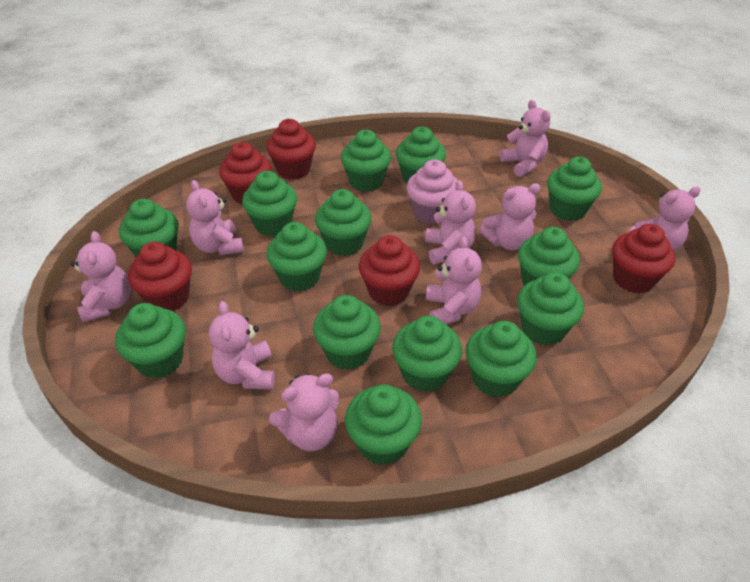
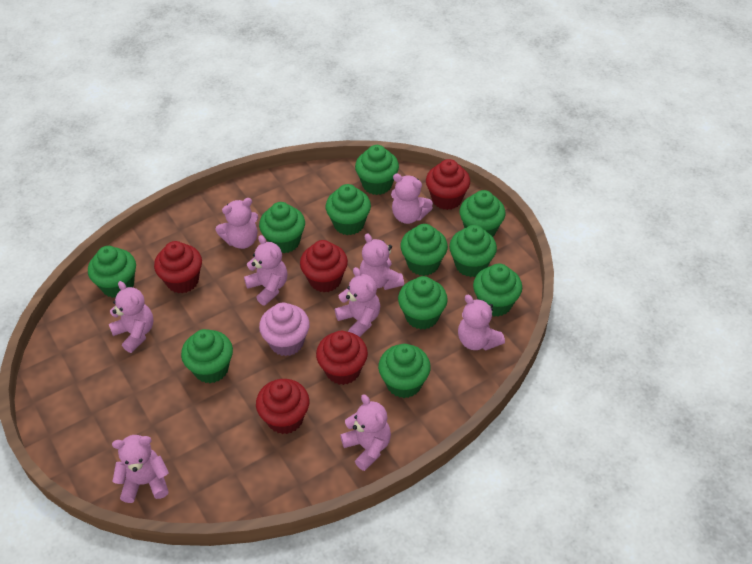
green cupcake: 14 -> 11

